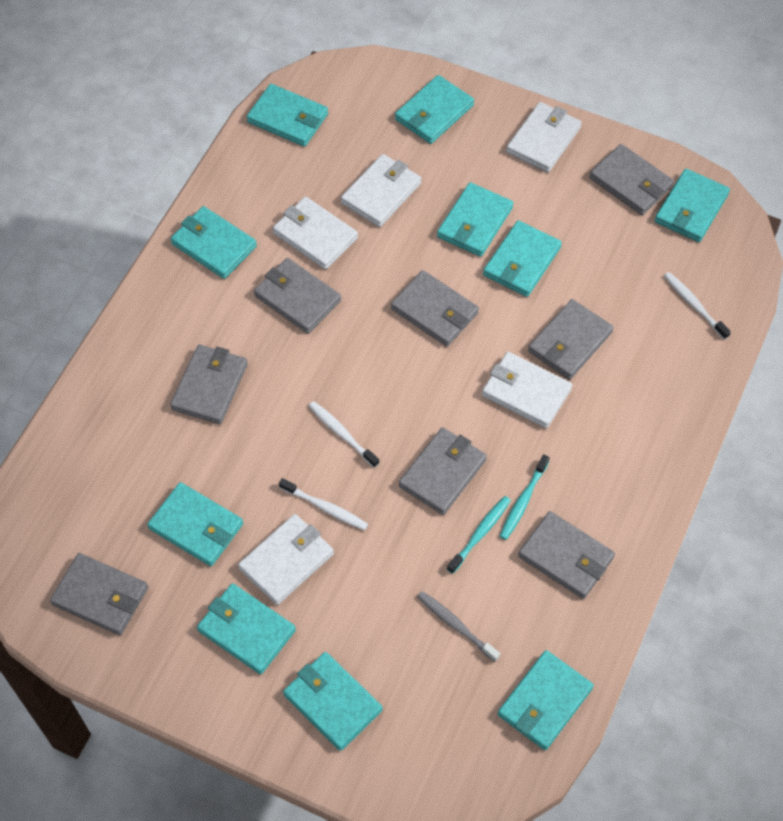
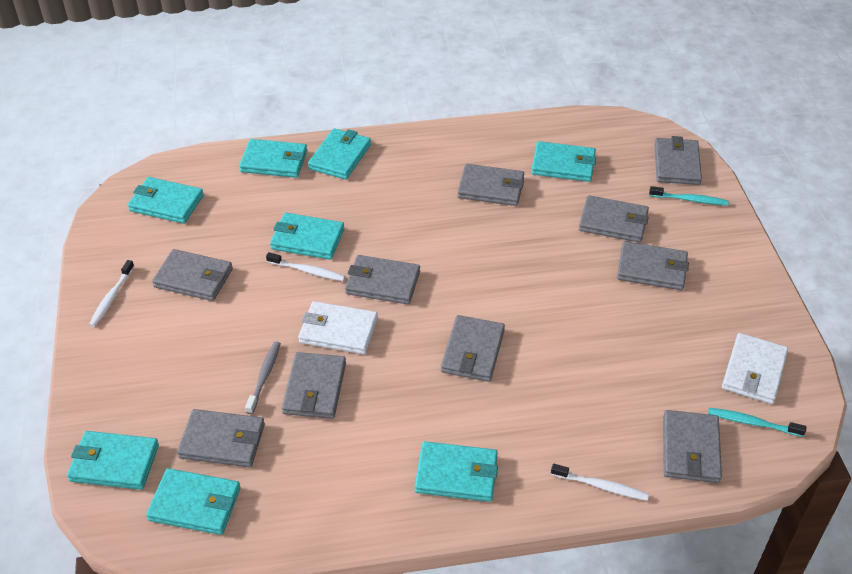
grey wallet: 8 -> 10
turquoise wallet: 10 -> 8
white wallet: 5 -> 2

